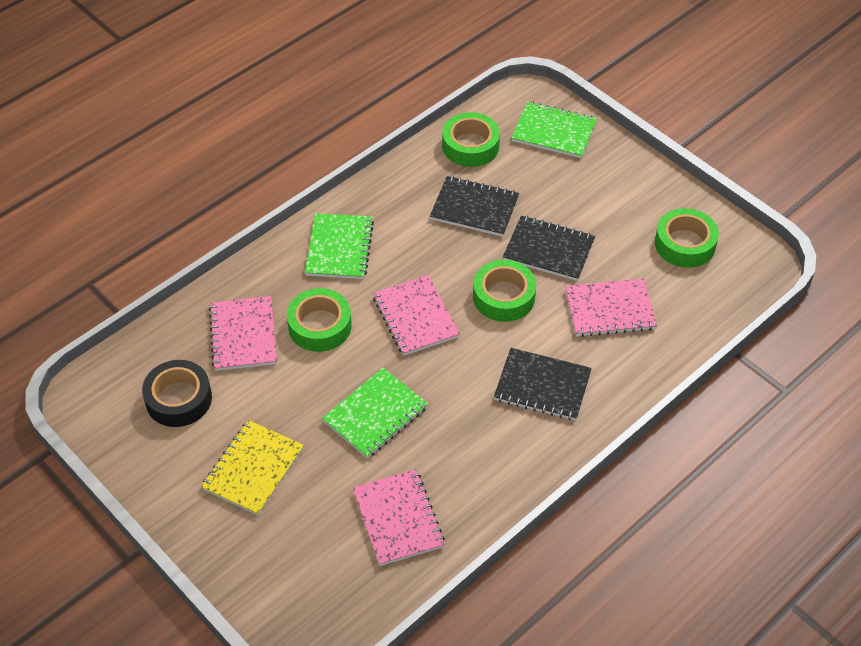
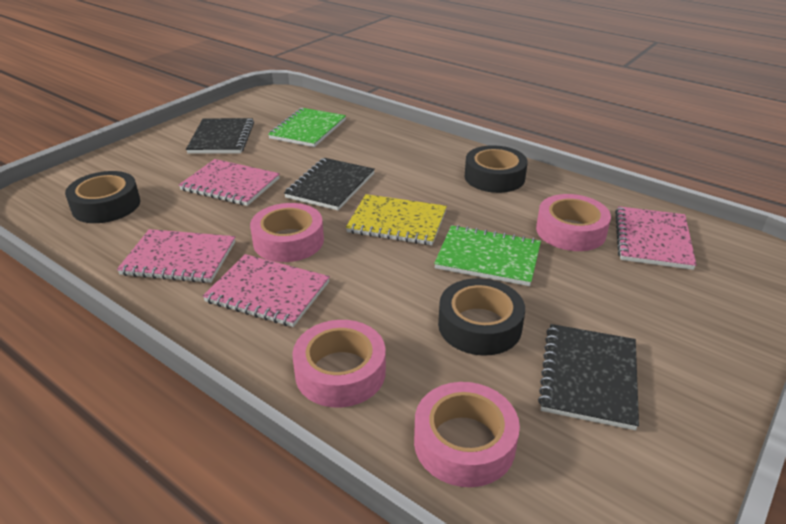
black tape: 1 -> 3
green notebook: 3 -> 2
green tape: 4 -> 0
pink tape: 0 -> 4

